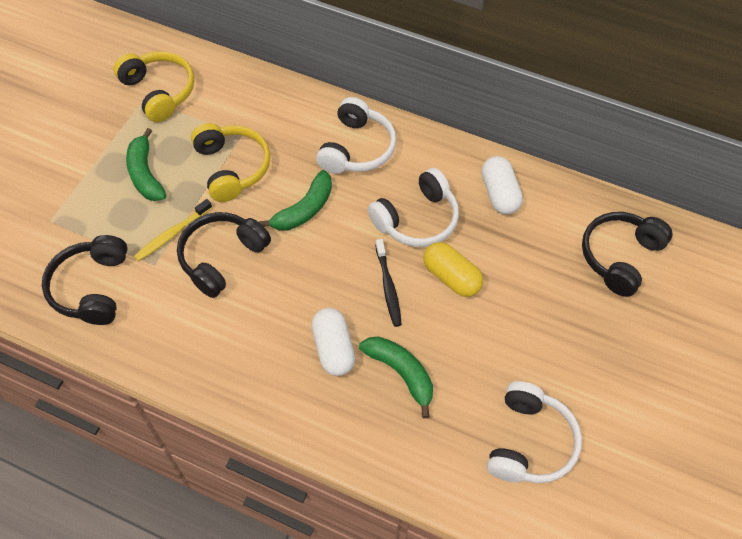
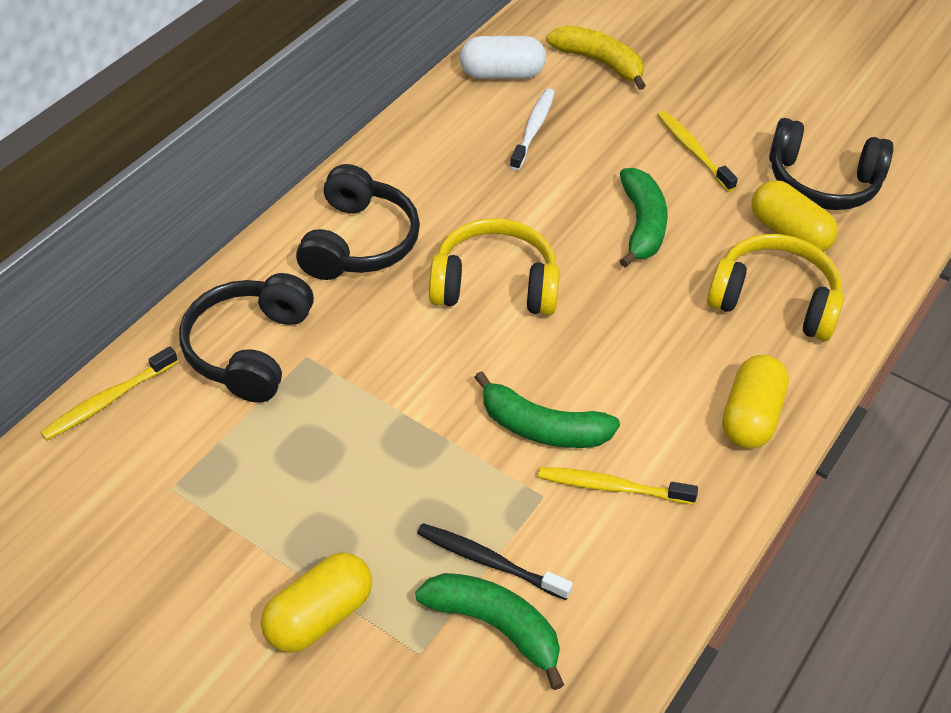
white capsule: 2 -> 1
white headphones: 3 -> 0
white toothbrush: 0 -> 1
yellow banana: 0 -> 1
yellow capsule: 1 -> 3
yellow toothbrush: 1 -> 3

